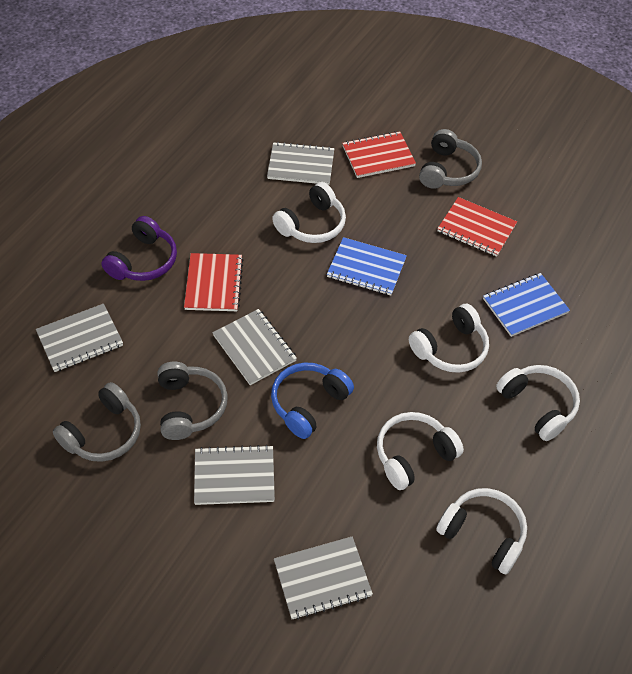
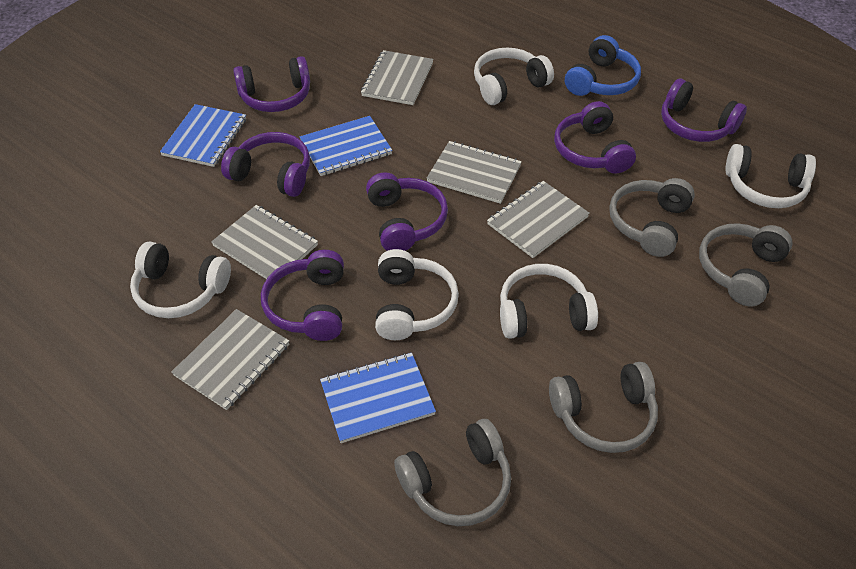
blue notebook: 2 -> 3
grey headphones: 3 -> 4
purple headphones: 1 -> 6
red notebook: 3 -> 0

